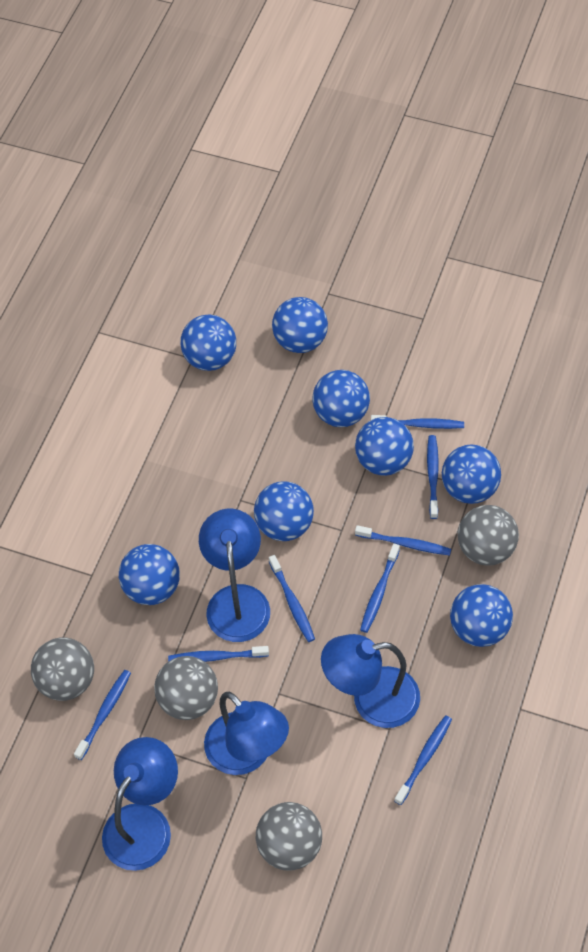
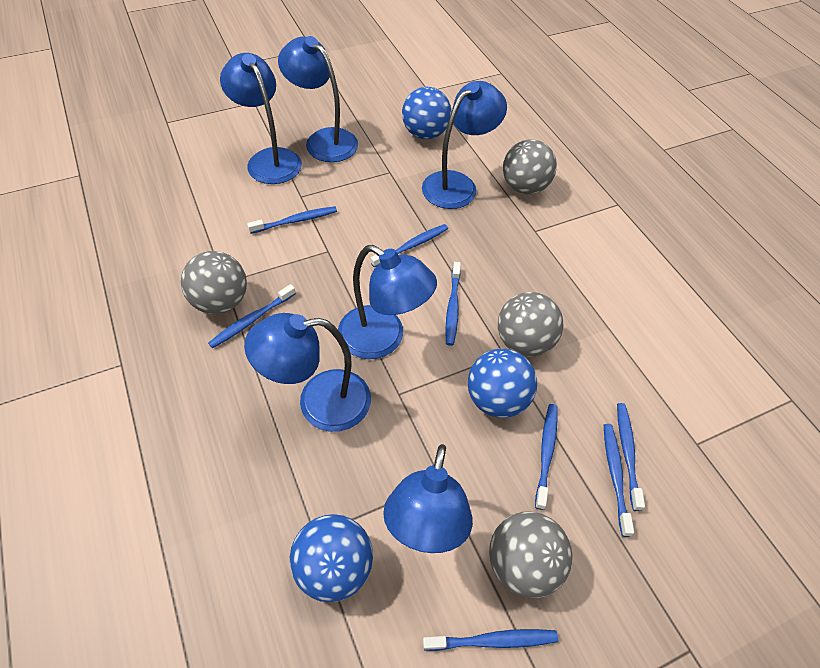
blue ball: 8 -> 3
blue lamp: 4 -> 6

